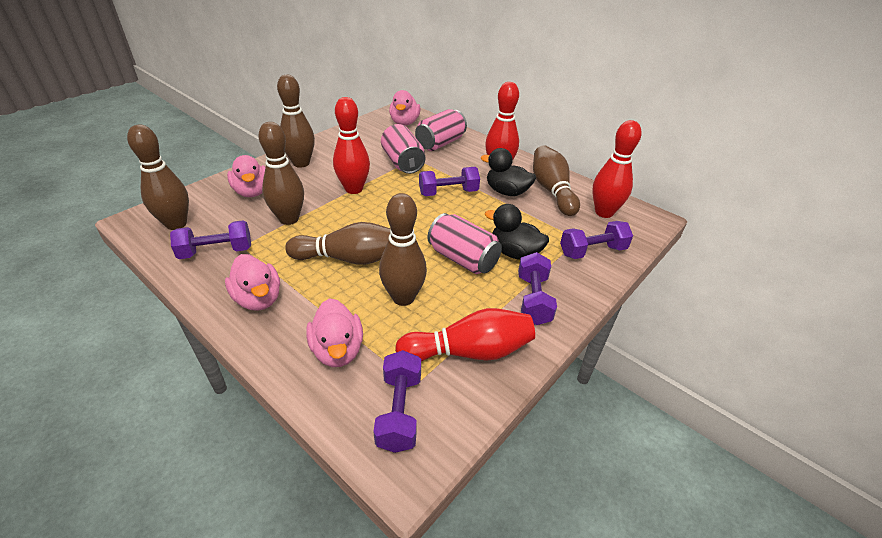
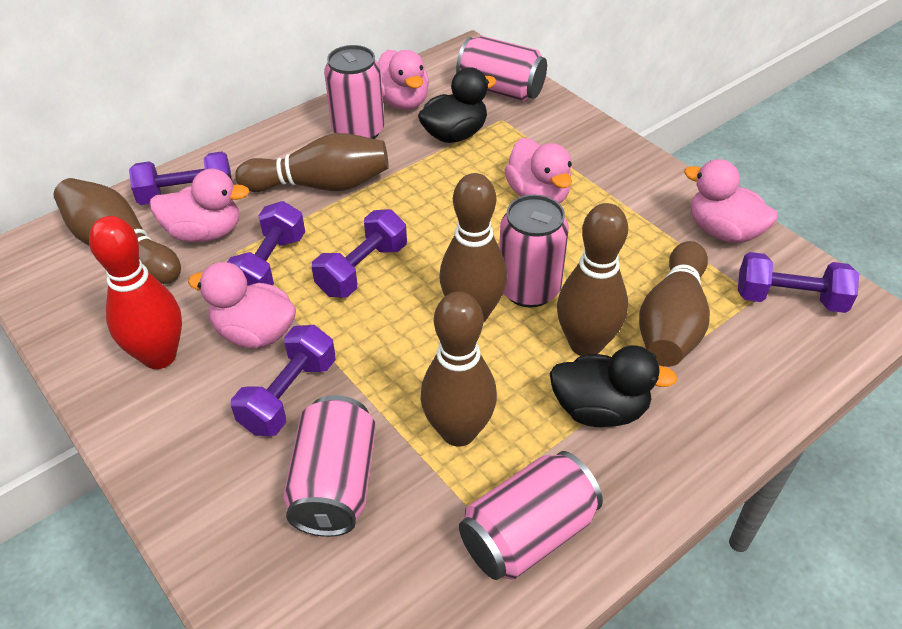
pink can: 3 -> 5
pink duck: 4 -> 5
red bowling pin: 4 -> 1

